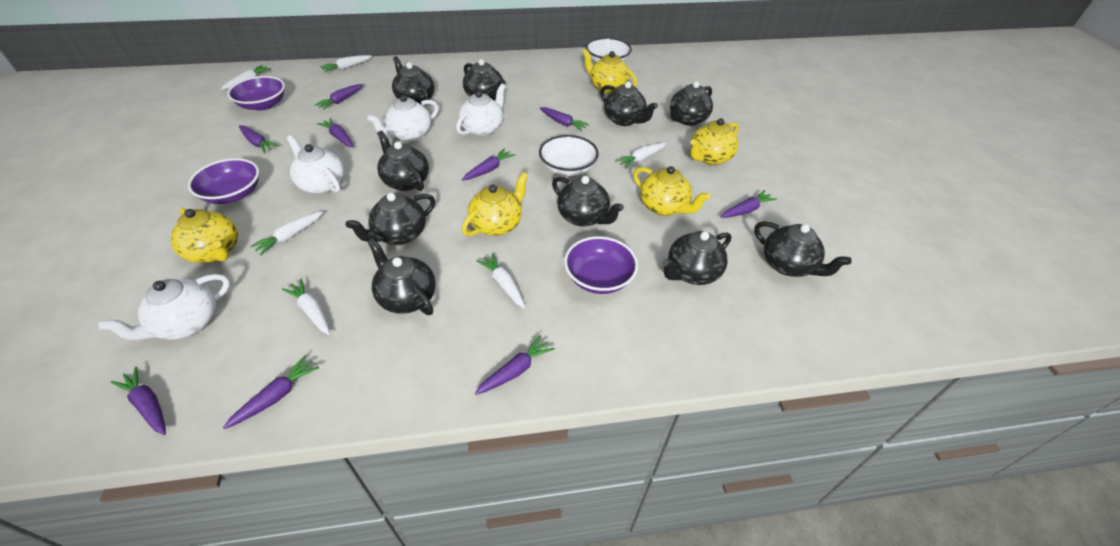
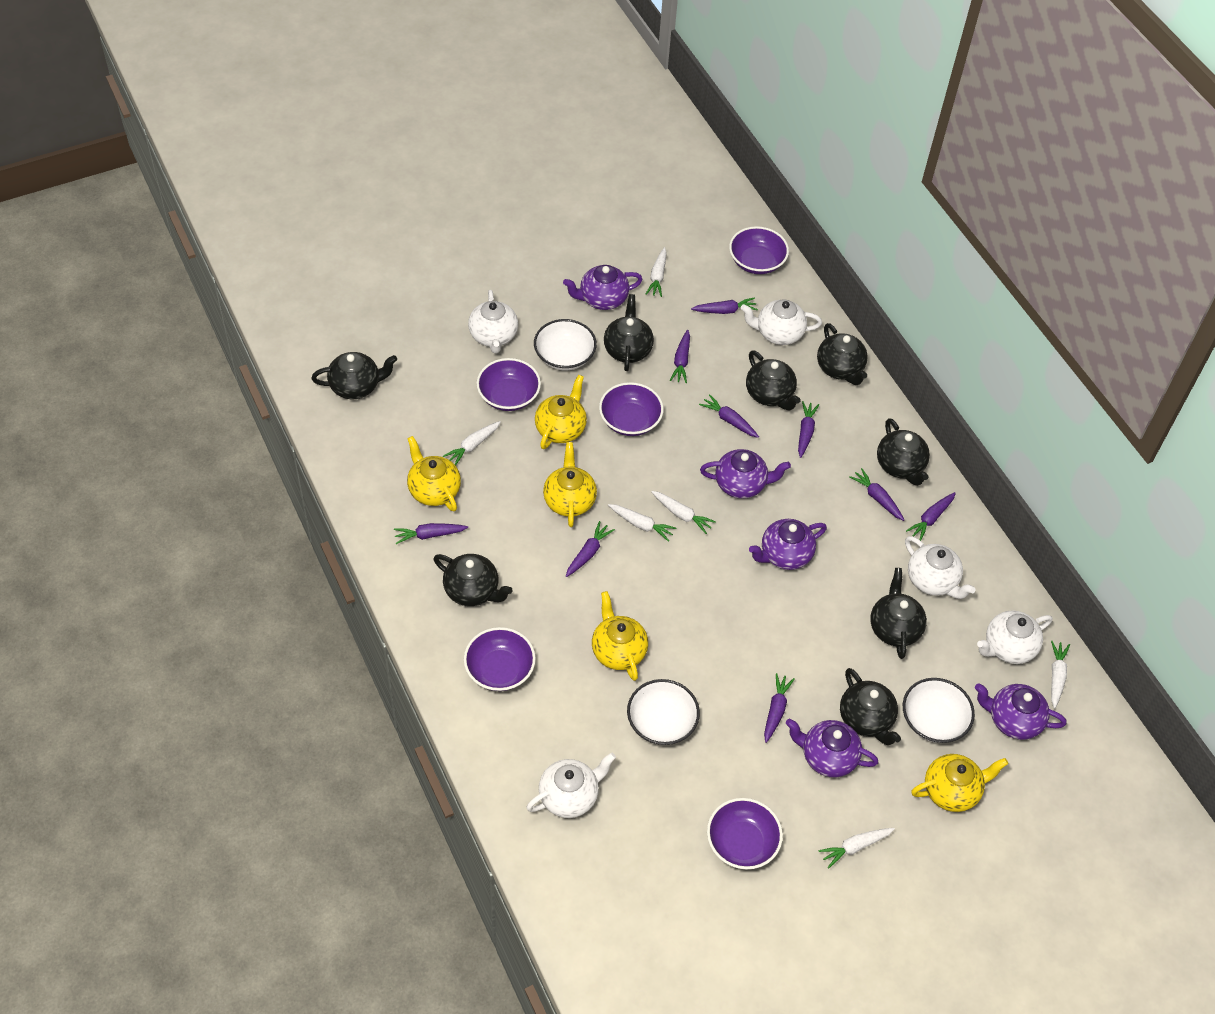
black teapot: 10 -> 8
purple bowl: 3 -> 5
purple teapot: 0 -> 5
white bowl: 2 -> 3
white teapot: 4 -> 5

